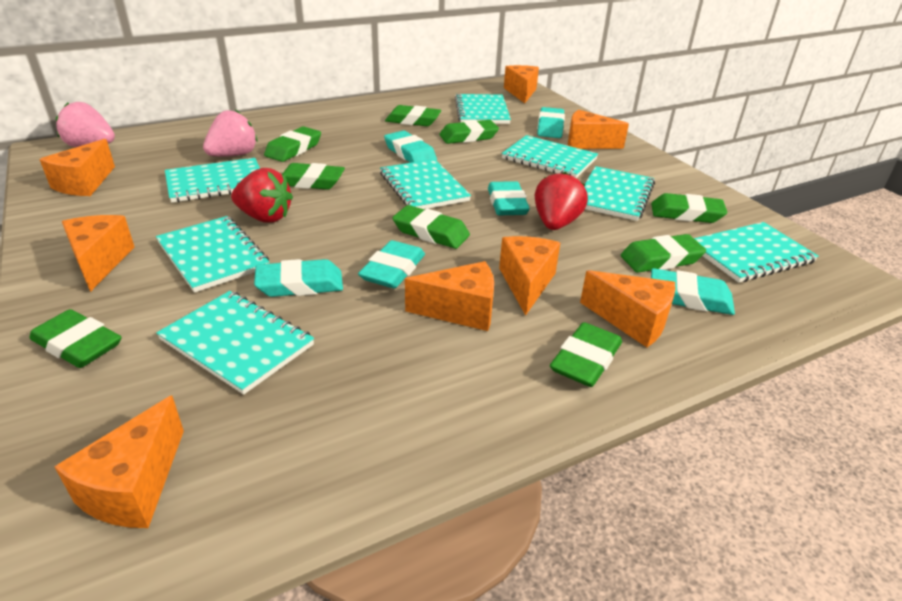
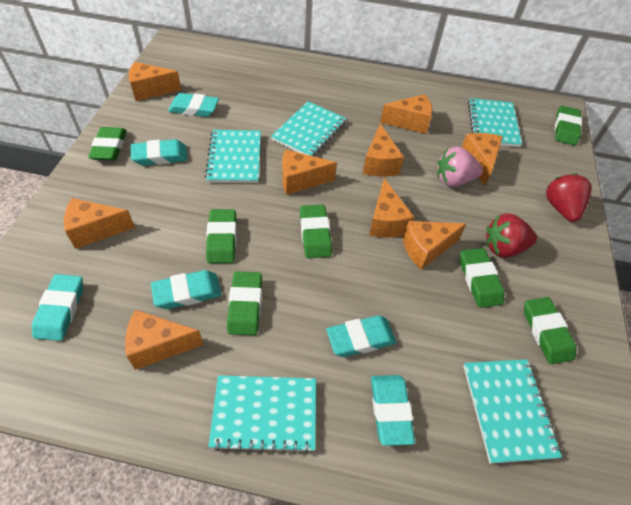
green eraser: 9 -> 7
orange cheese: 8 -> 9
pink strawberry: 2 -> 1
turquoise notebook: 8 -> 5

